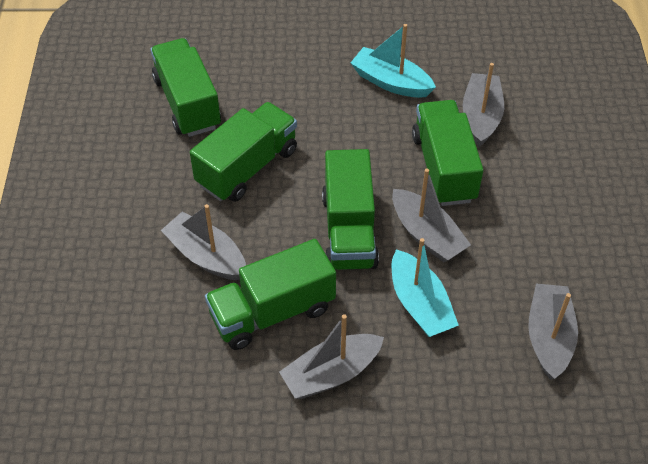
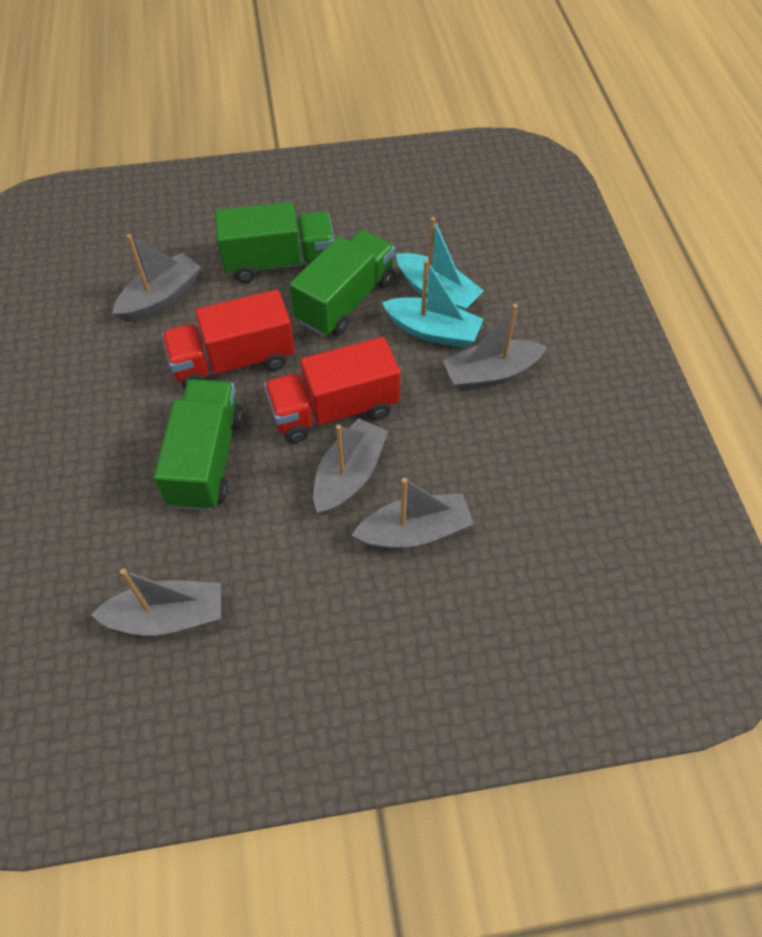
green truck: 5 -> 3
red truck: 0 -> 2

